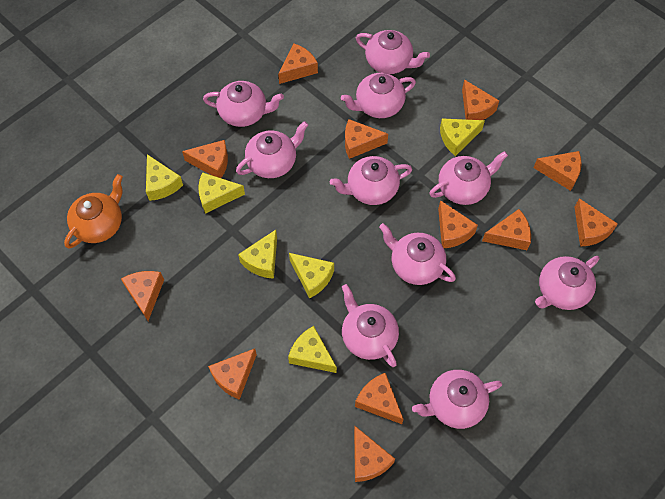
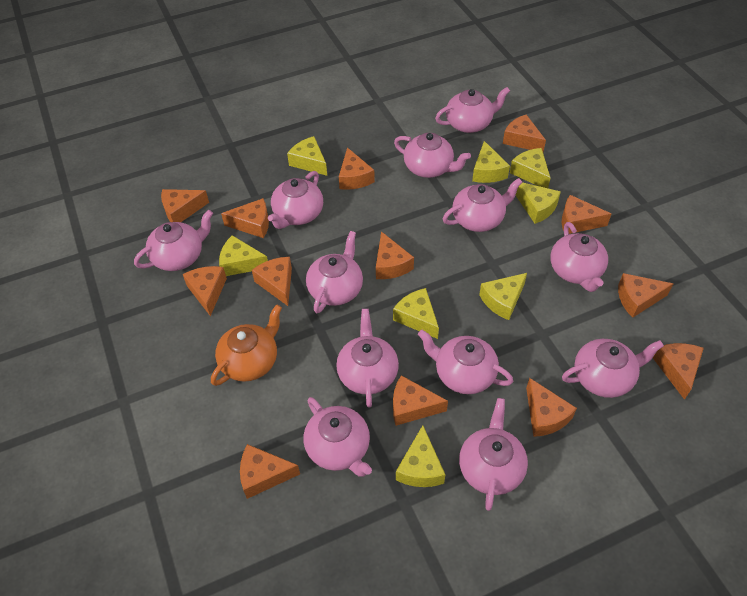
orange cheese: 12 -> 13
pink teapot: 10 -> 12
yellow cheese: 6 -> 8

